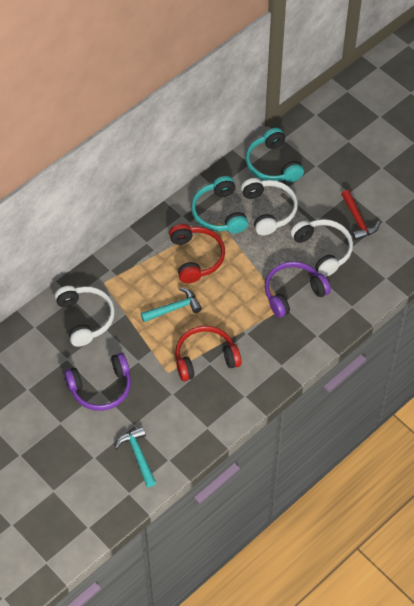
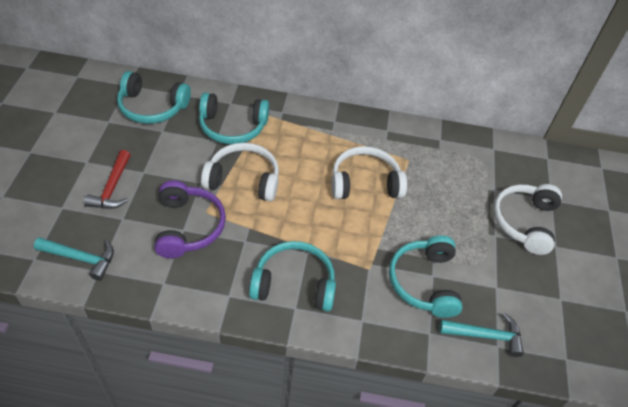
purple headphones: 2 -> 1
red headphones: 2 -> 0
turquoise headphones: 2 -> 4

